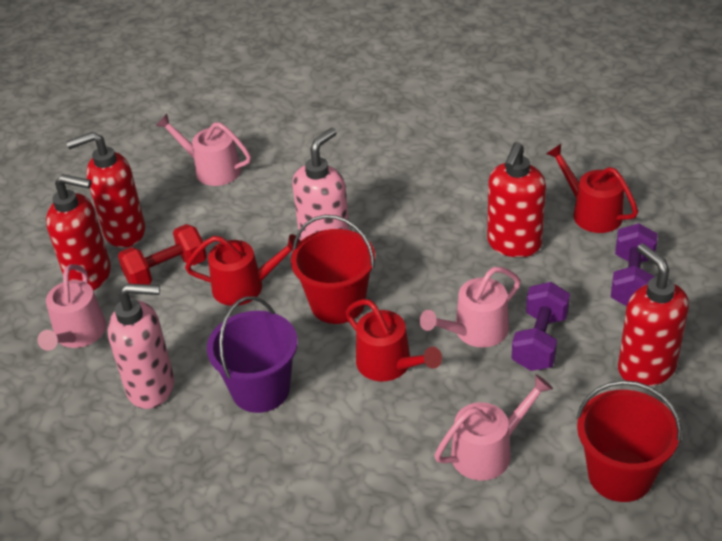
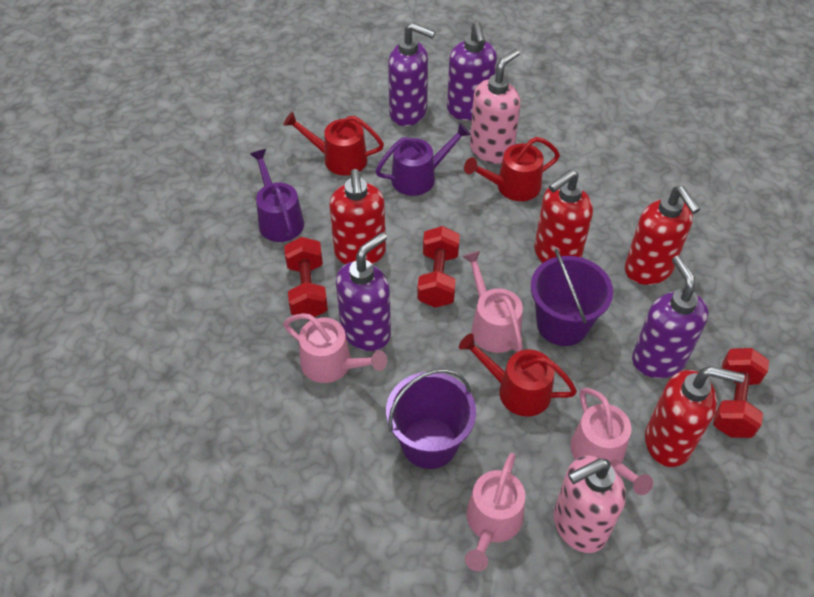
purple bucket: 1 -> 2
purple dumbbell: 2 -> 0
purple soap dispenser: 0 -> 4
purple watering can: 0 -> 2
red bucket: 2 -> 0
red dumbbell: 1 -> 3

